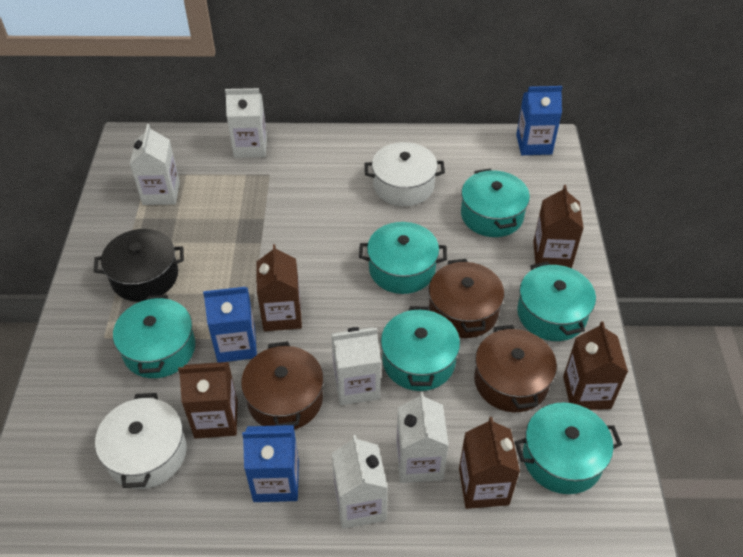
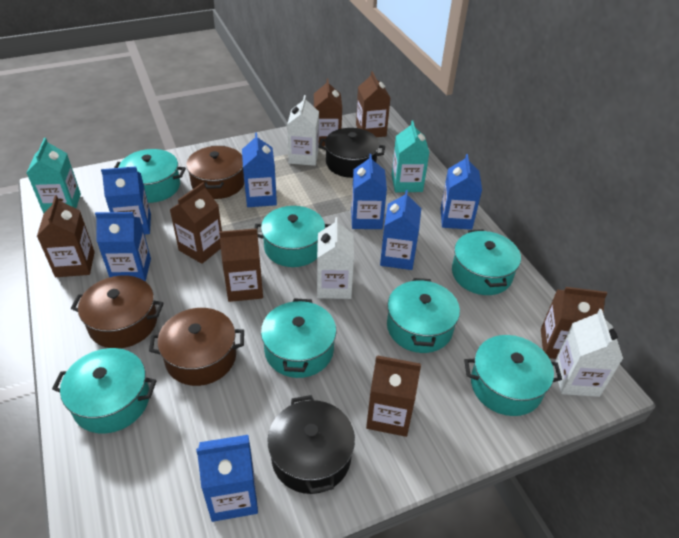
black pot: 1 -> 2
blue carton: 3 -> 7
brown carton: 5 -> 7
turquoise carton: 0 -> 2
turquoise pot: 6 -> 7
white carton: 5 -> 3
white pot: 2 -> 0

